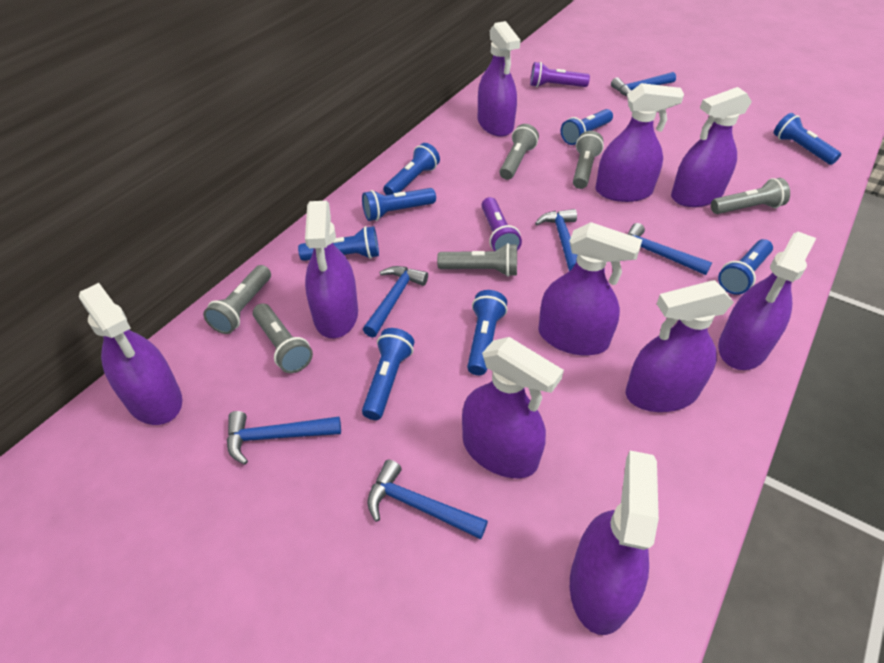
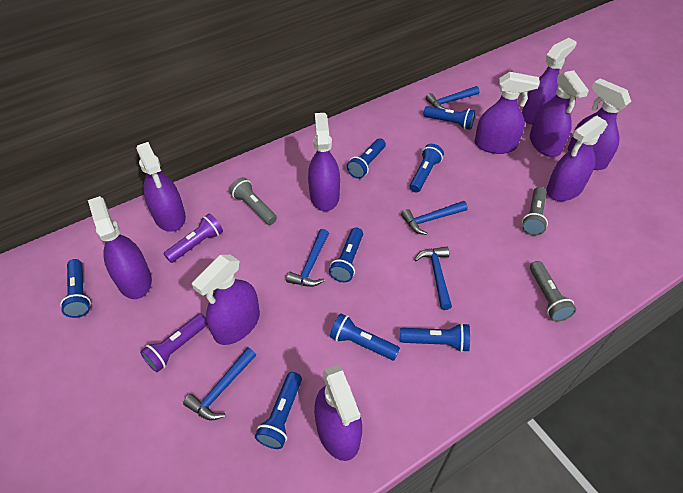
blue hammer: 6 -> 5
grey flashlight: 6 -> 3

